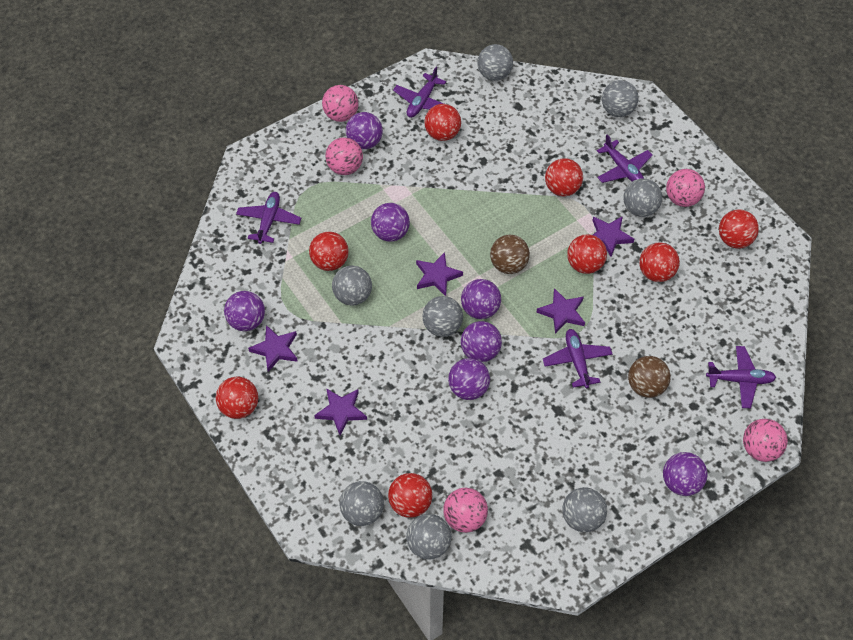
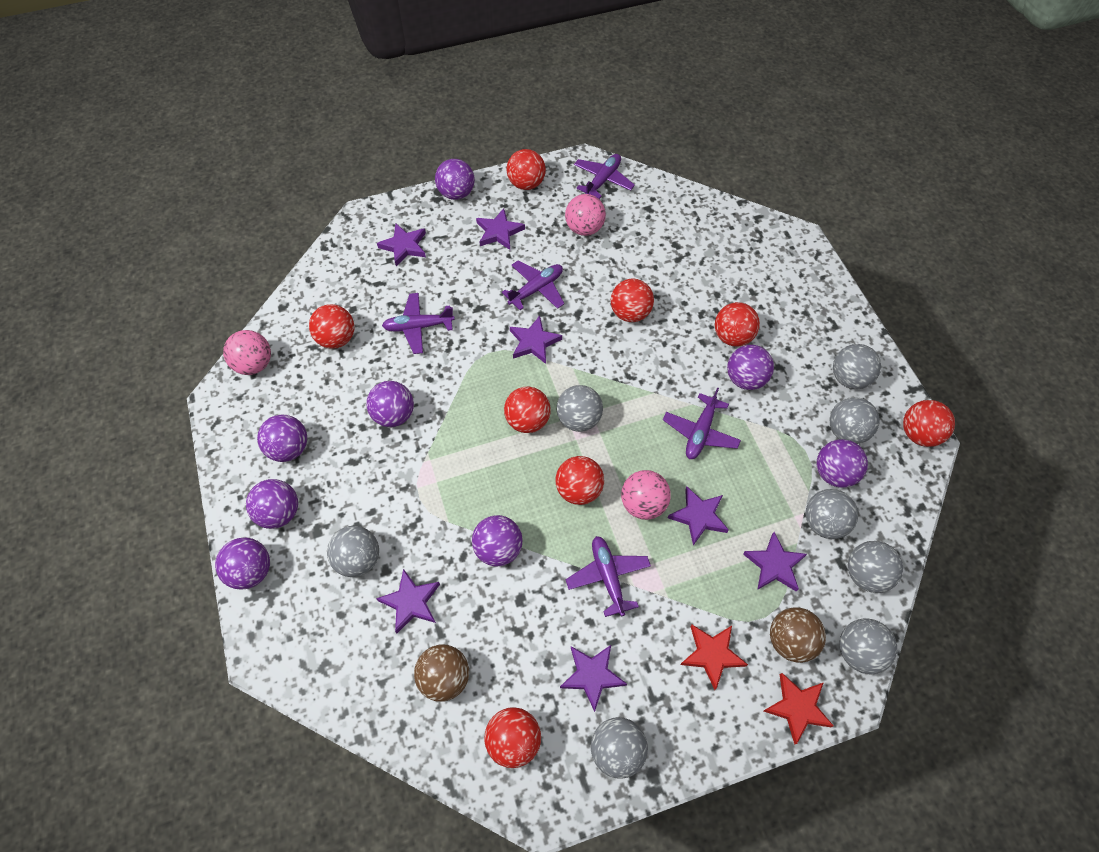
pink ball: 5 -> 3
purple ball: 7 -> 8
purple star: 5 -> 7
red star: 0 -> 2

